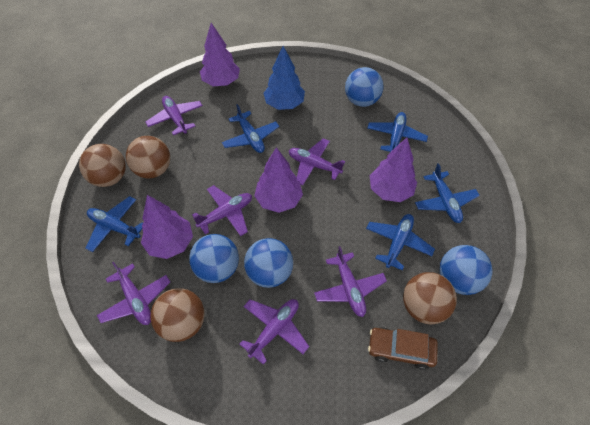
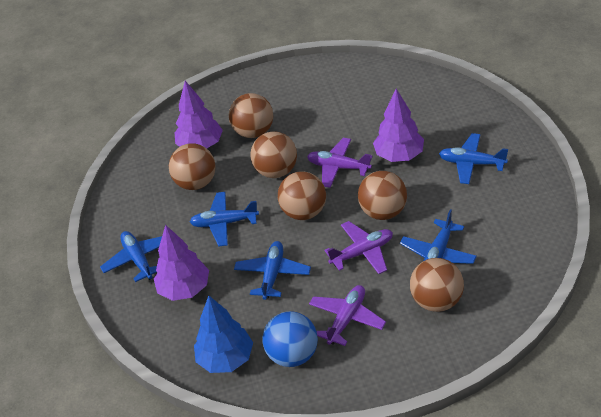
blue ball: 4 -> 1
brown ball: 4 -> 6
brown car: 1 -> 0
purple plane: 6 -> 3
purple tree: 4 -> 3

